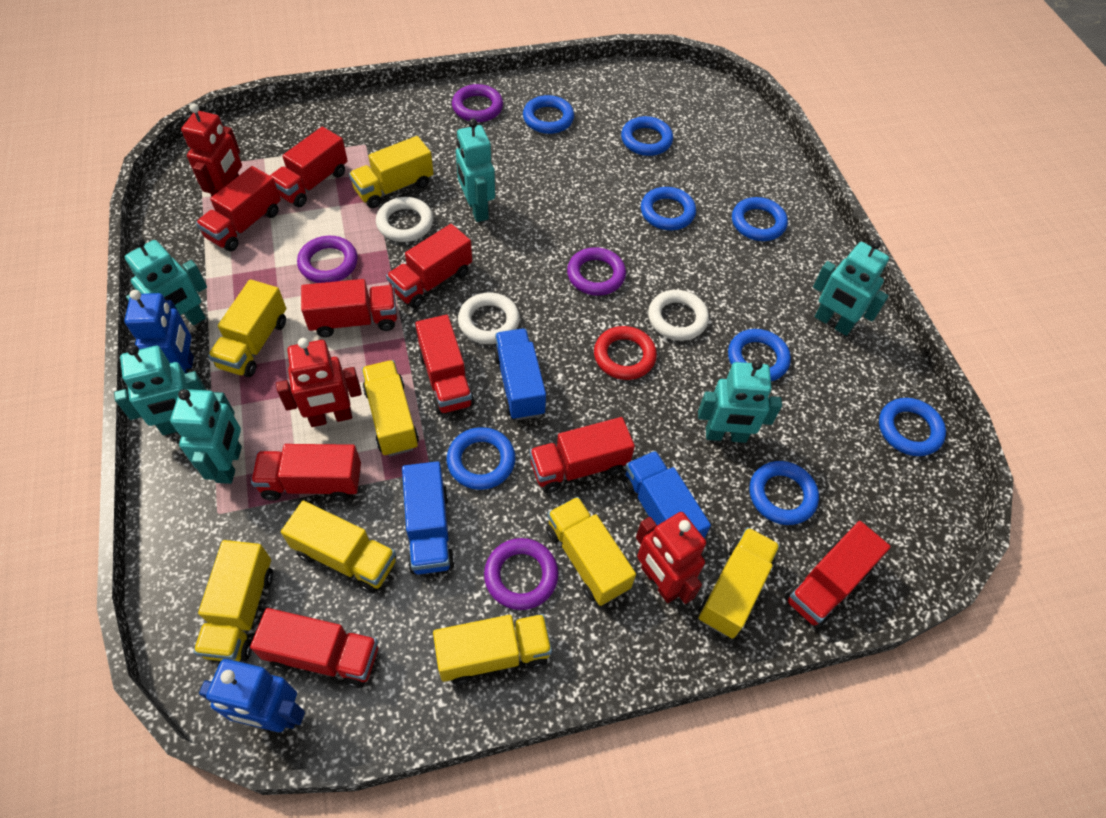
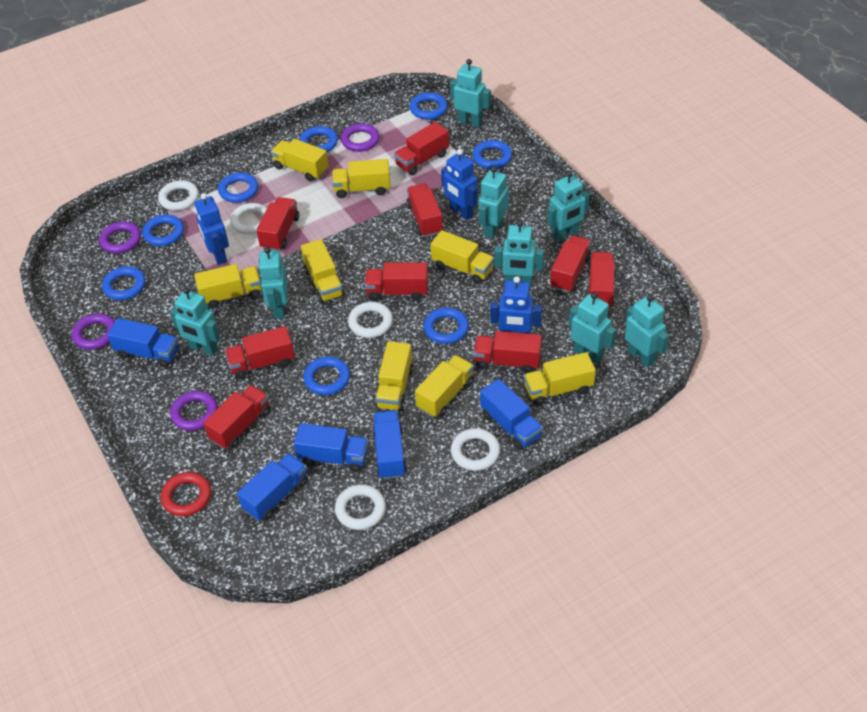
blue robot: 2 -> 3
blue truck: 3 -> 5
red robot: 3 -> 0
turquoise robot: 6 -> 8
white ring: 3 -> 5

